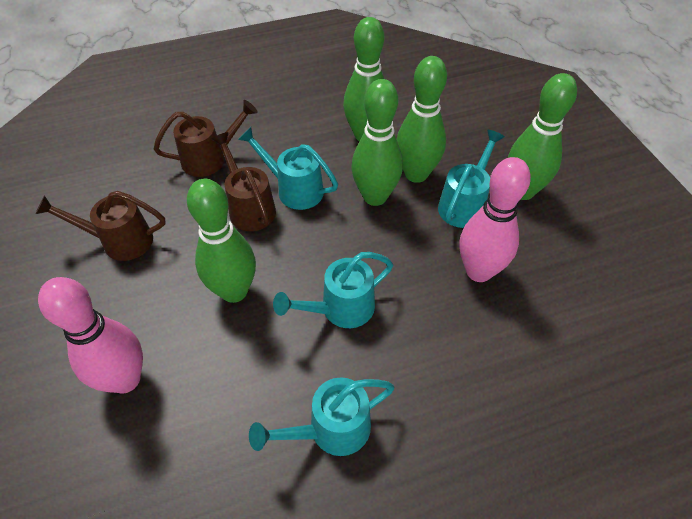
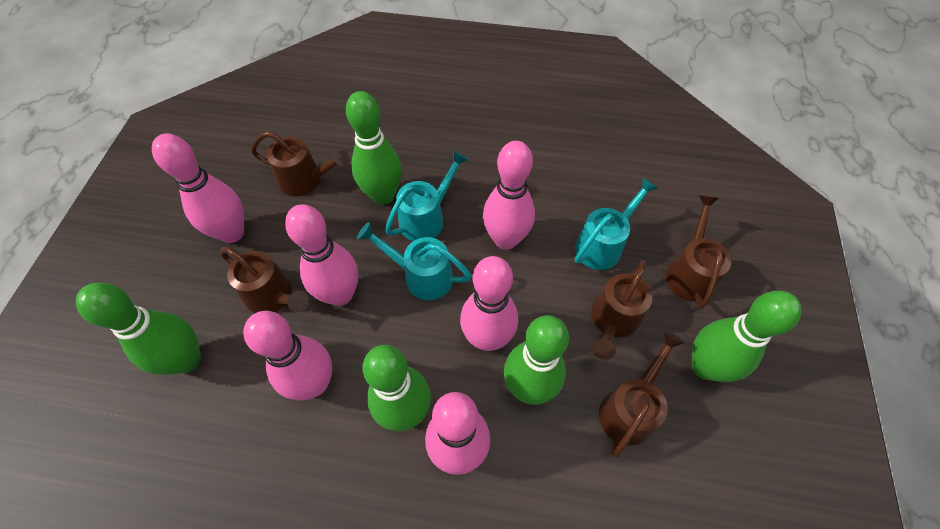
brown watering can: 3 -> 5
pink bowling pin: 2 -> 6
turquoise watering can: 4 -> 3

